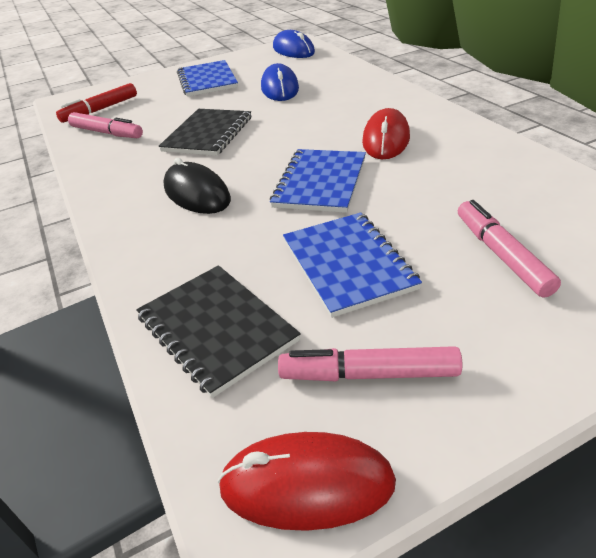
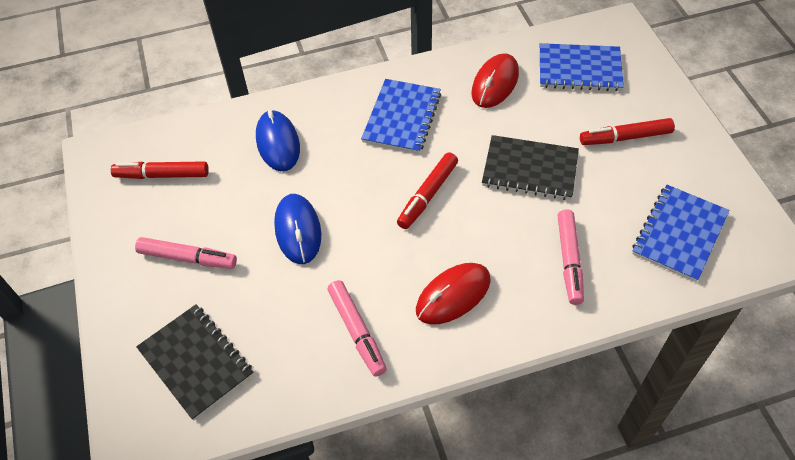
black mouse: 1 -> 0
red marker: 1 -> 3

